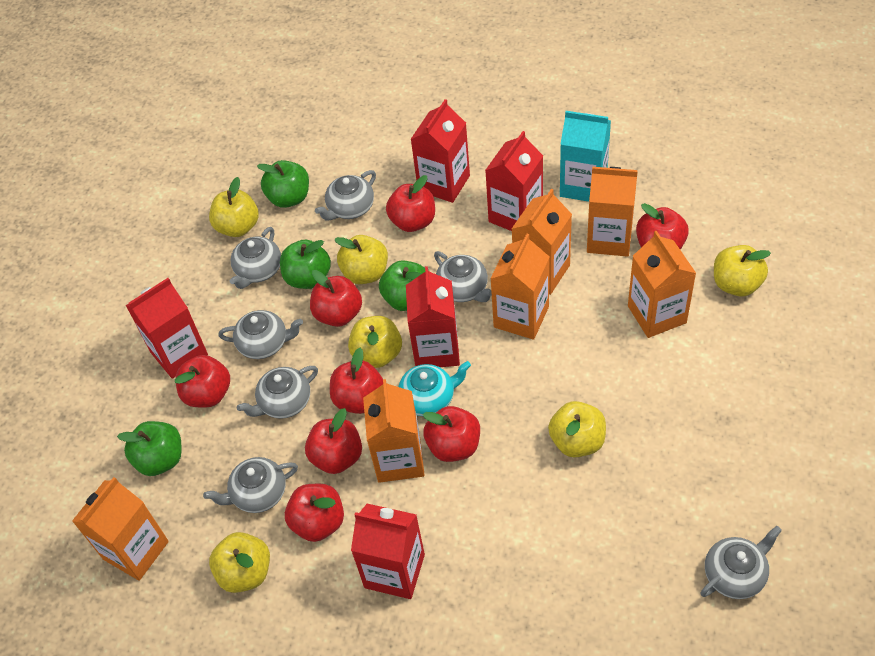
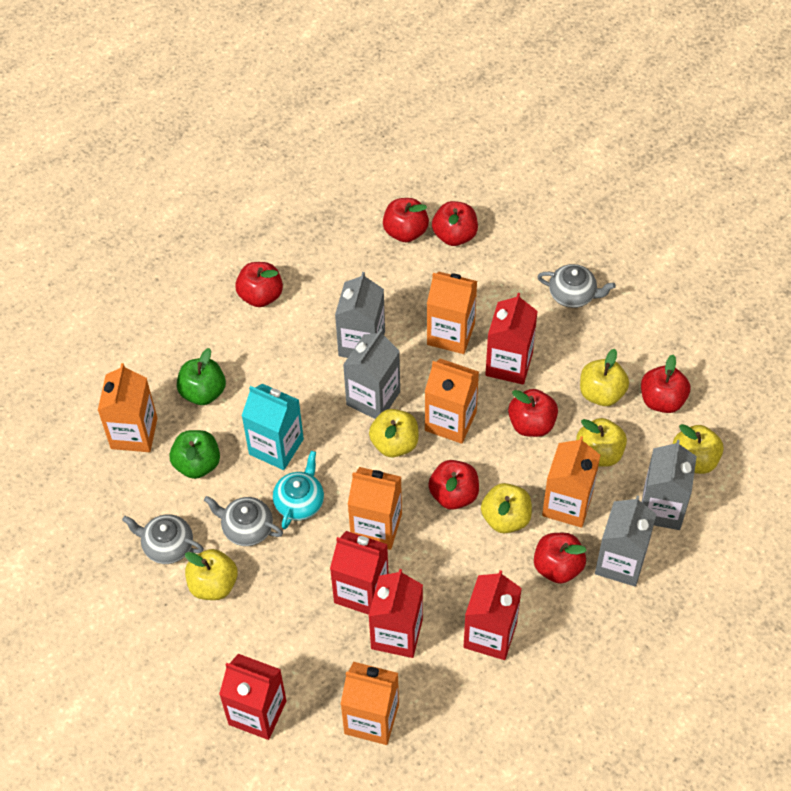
green apple: 4 -> 2
grey carton: 0 -> 4
grey teapot: 7 -> 3
red apple: 8 -> 7

